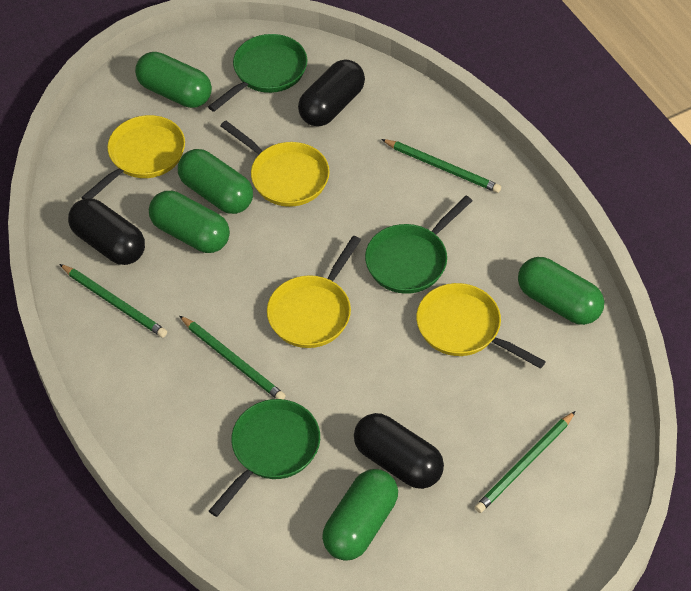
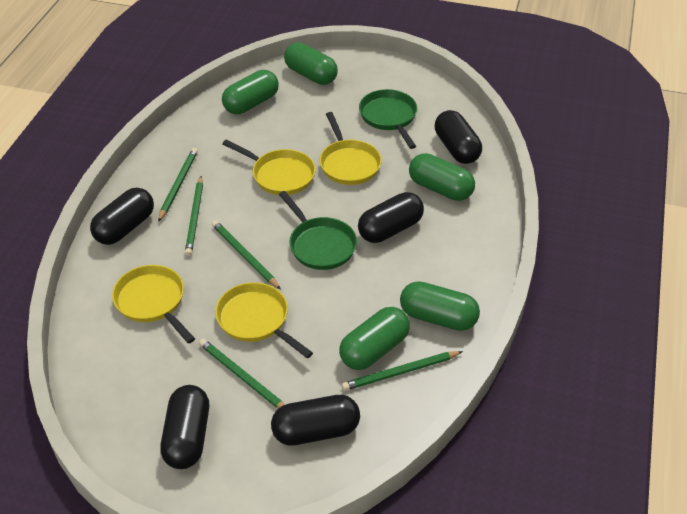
black capsule: 3 -> 5
green pan: 3 -> 2
green pencil: 4 -> 5

